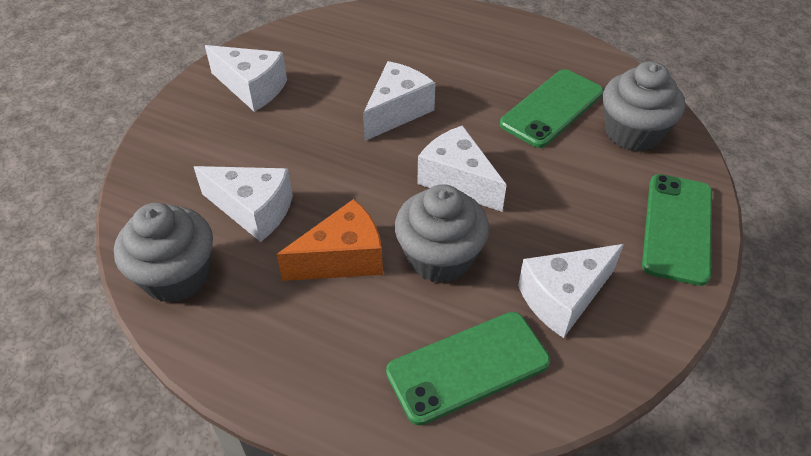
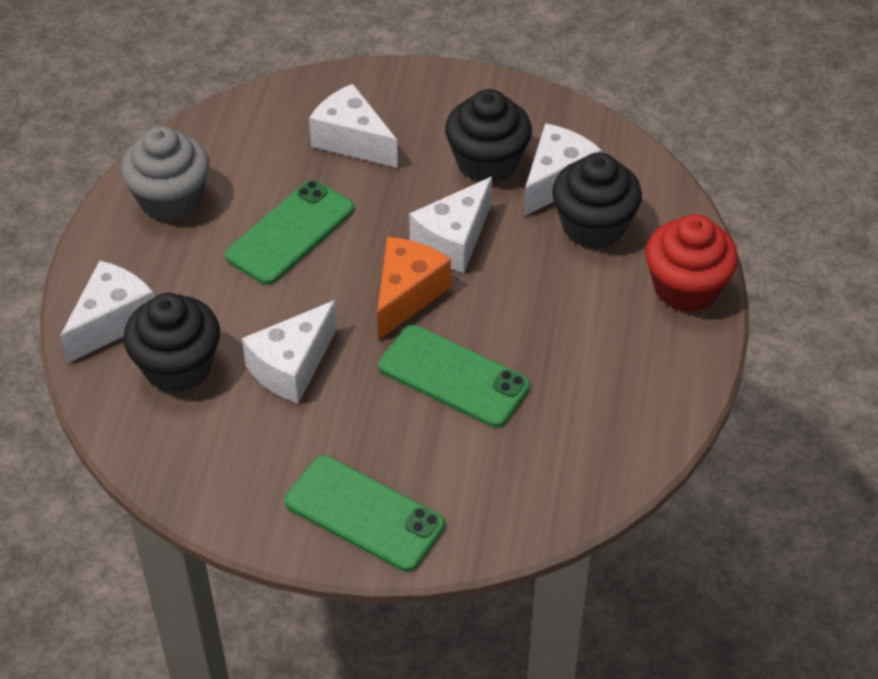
black cupcake: 0 -> 3
grey cupcake: 3 -> 1
red cupcake: 0 -> 1

